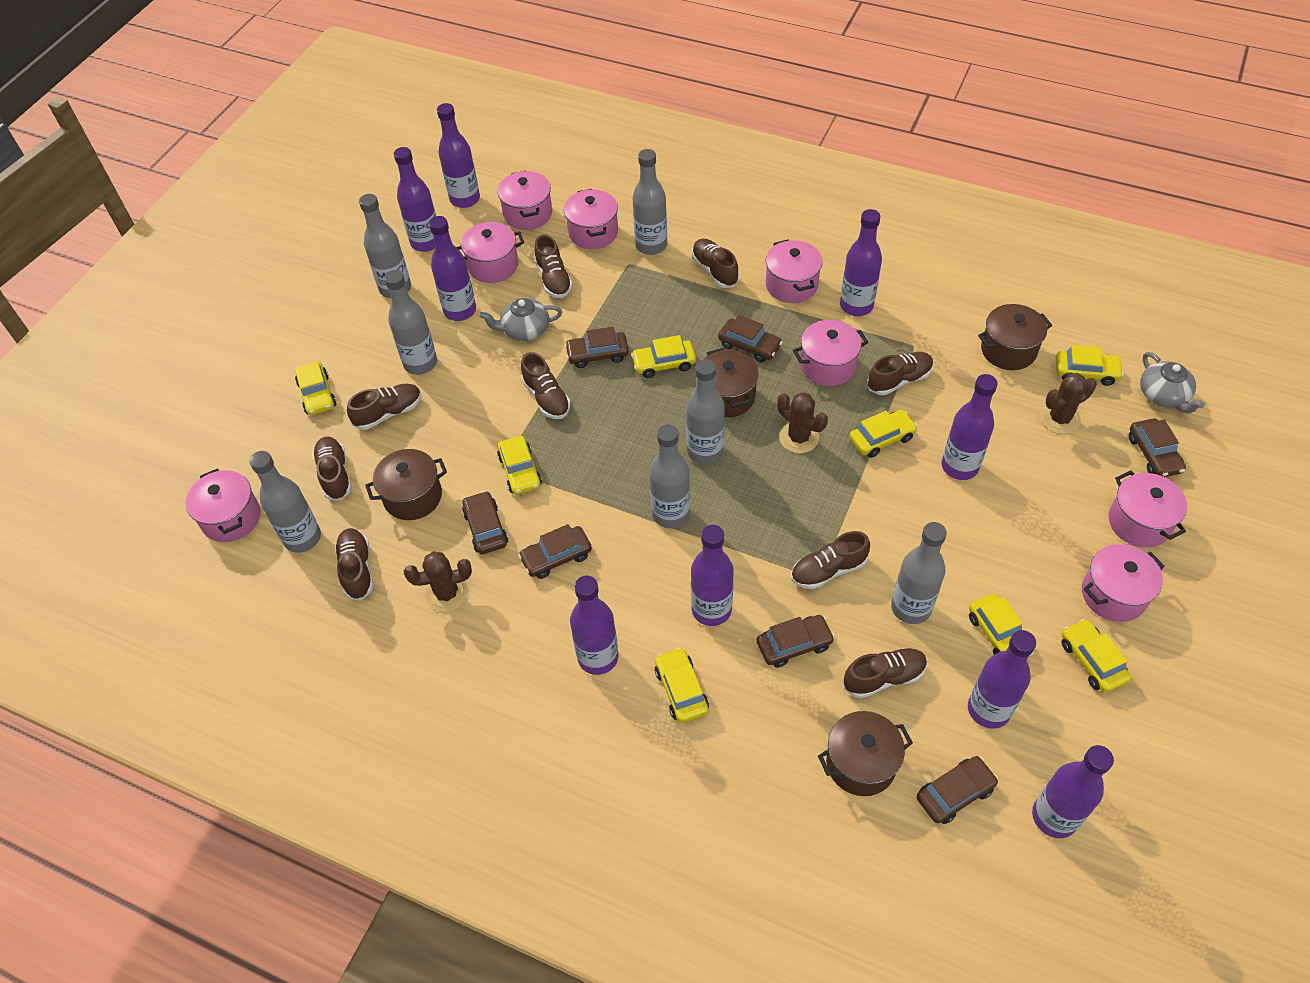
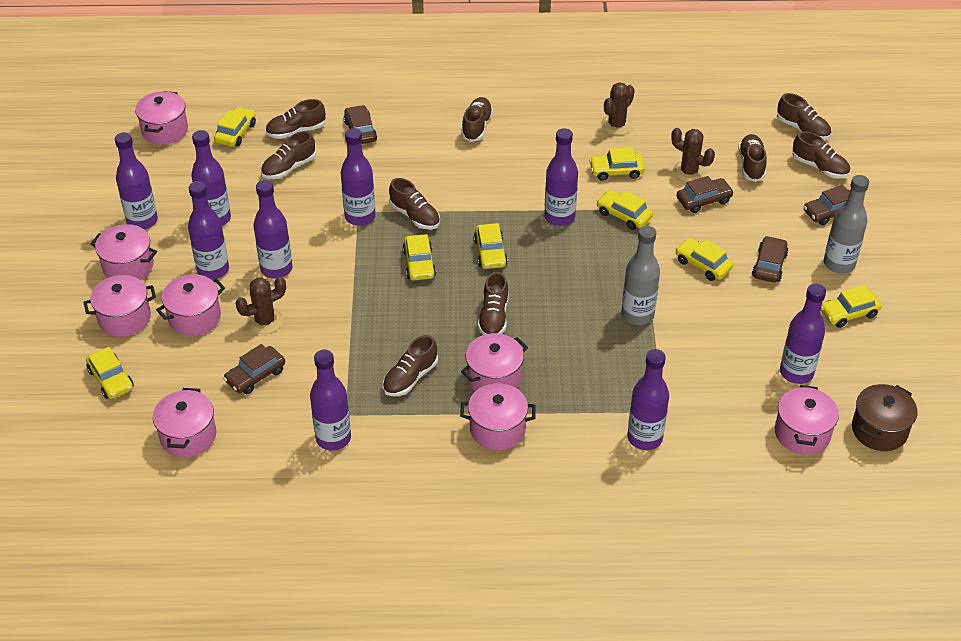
brown car: 7 -> 5
brown pot: 4 -> 1
grey bottle: 7 -> 2
grey teapot: 2 -> 0

